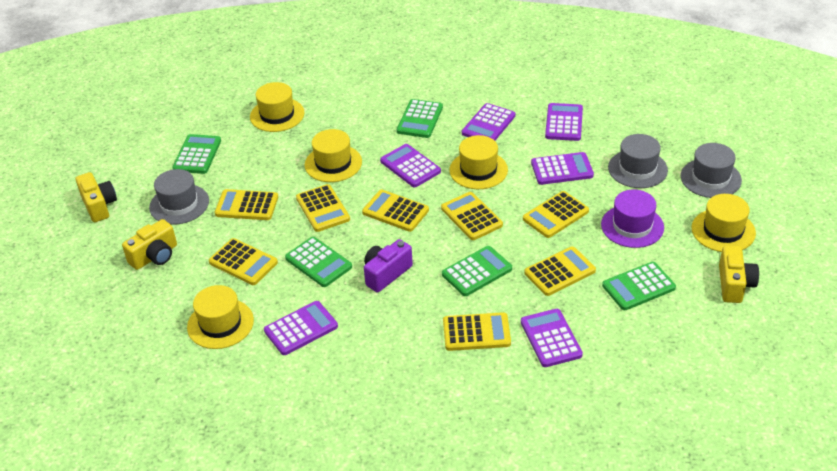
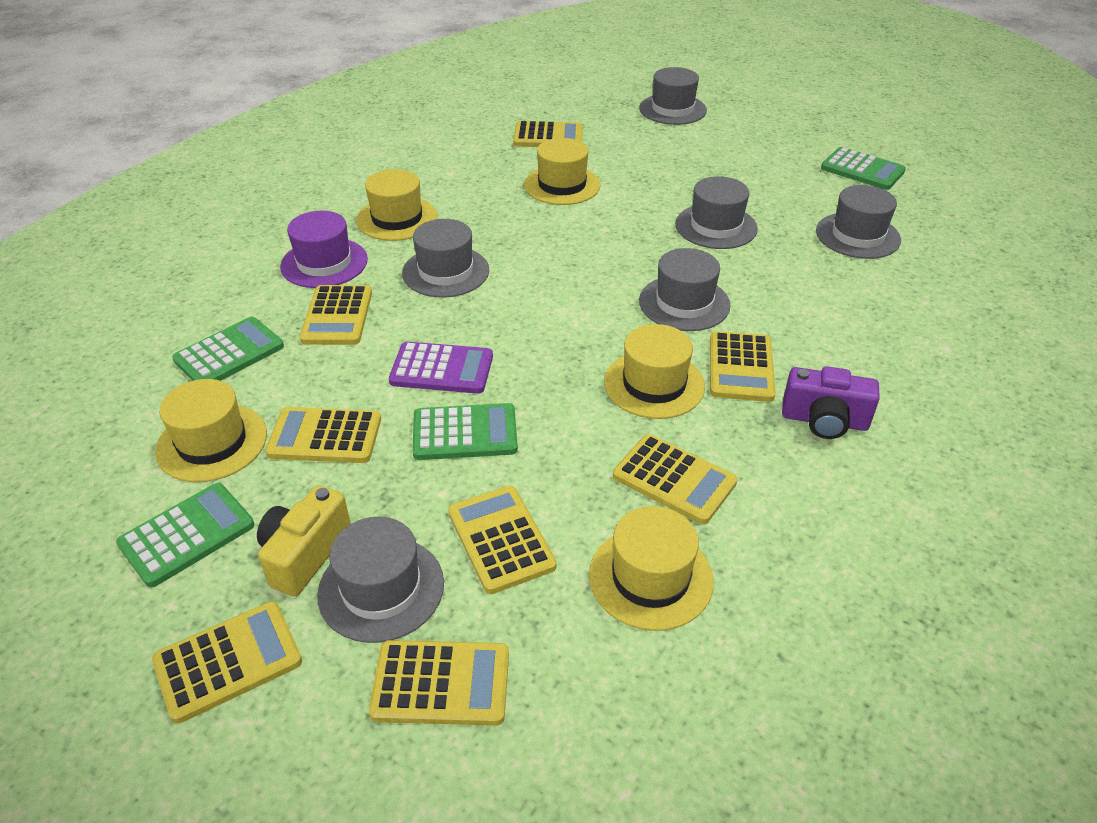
green calculator: 5 -> 4
grey hat: 3 -> 6
purple calculator: 6 -> 1
yellow camera: 3 -> 1

